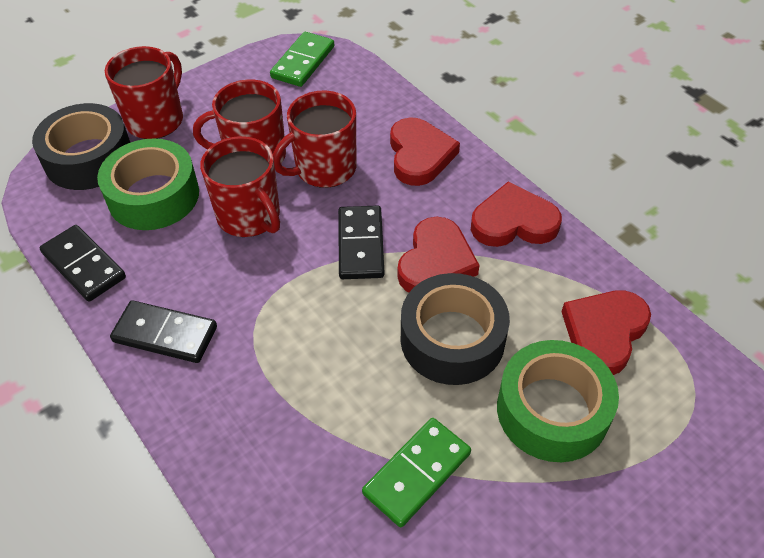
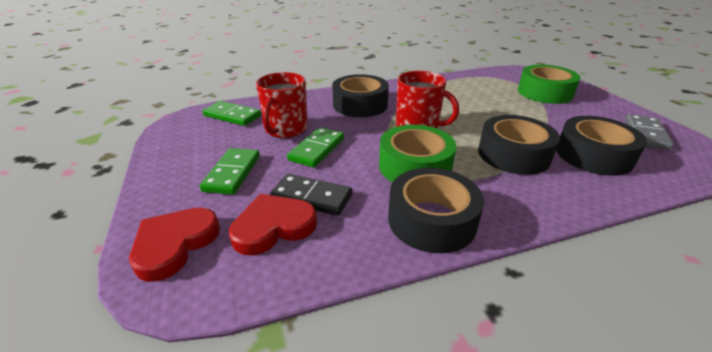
black domino: 3 -> 1
black tape: 2 -> 4
green domino: 2 -> 3
grey domino: 0 -> 1
red heart: 4 -> 2
red mug: 4 -> 2

